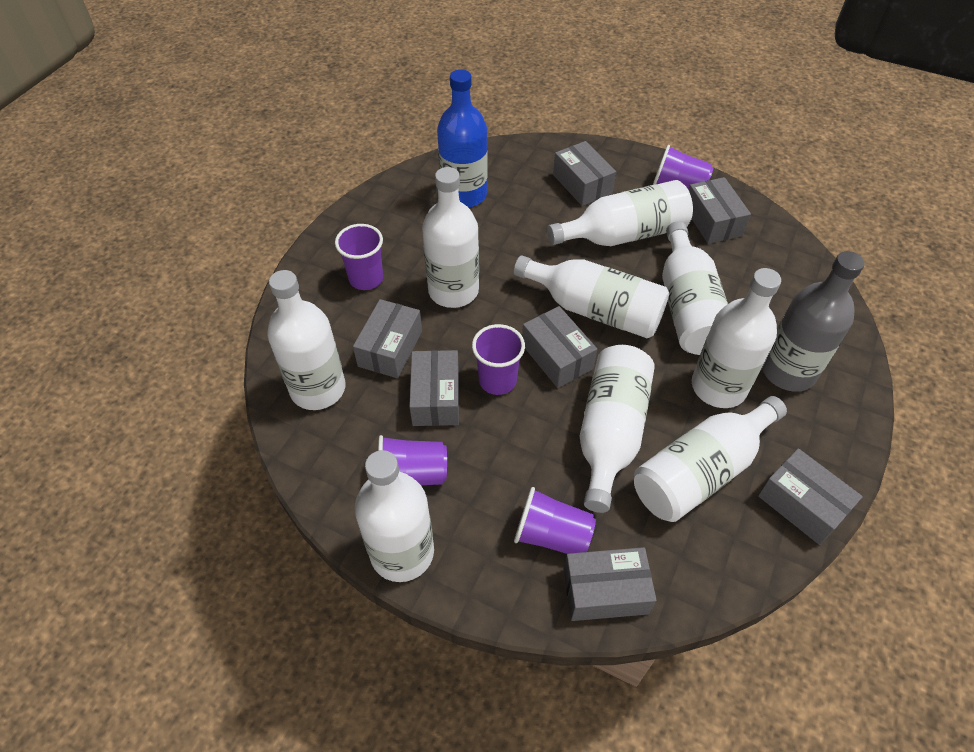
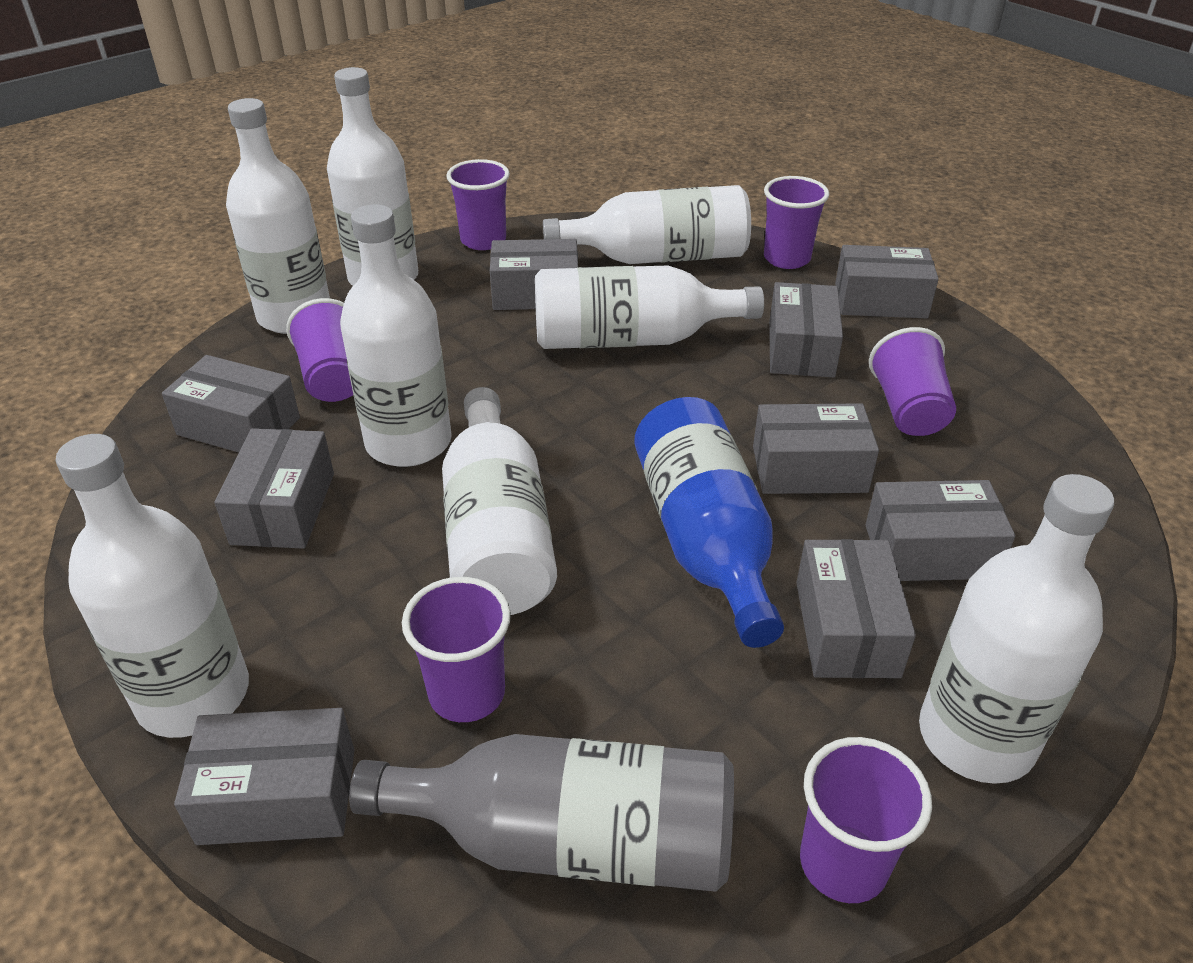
grey box: 7 -> 9
purple cup: 5 -> 6
white bottle: 9 -> 8

